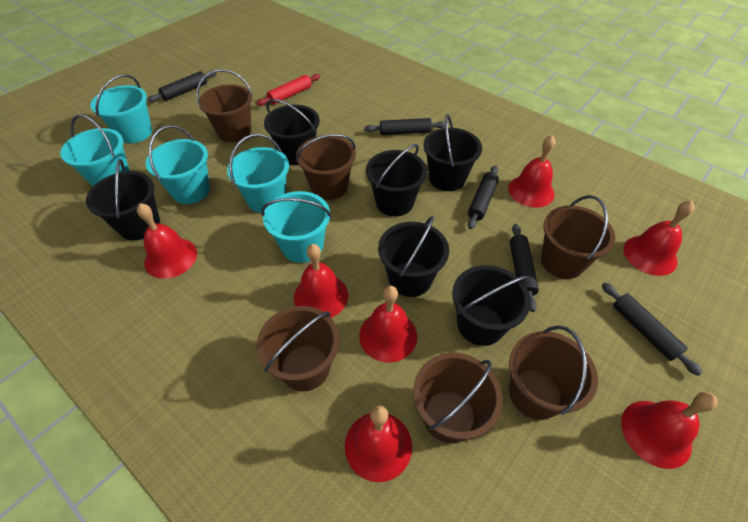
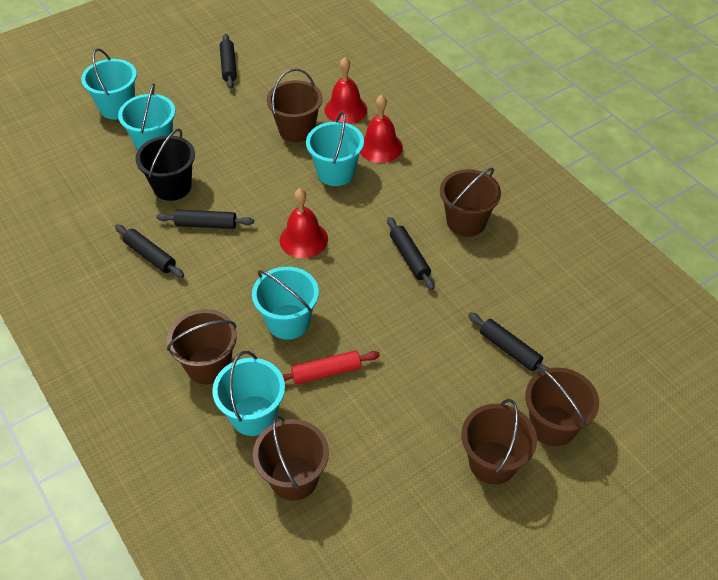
black bucket: 6 -> 1
red bell: 7 -> 3

